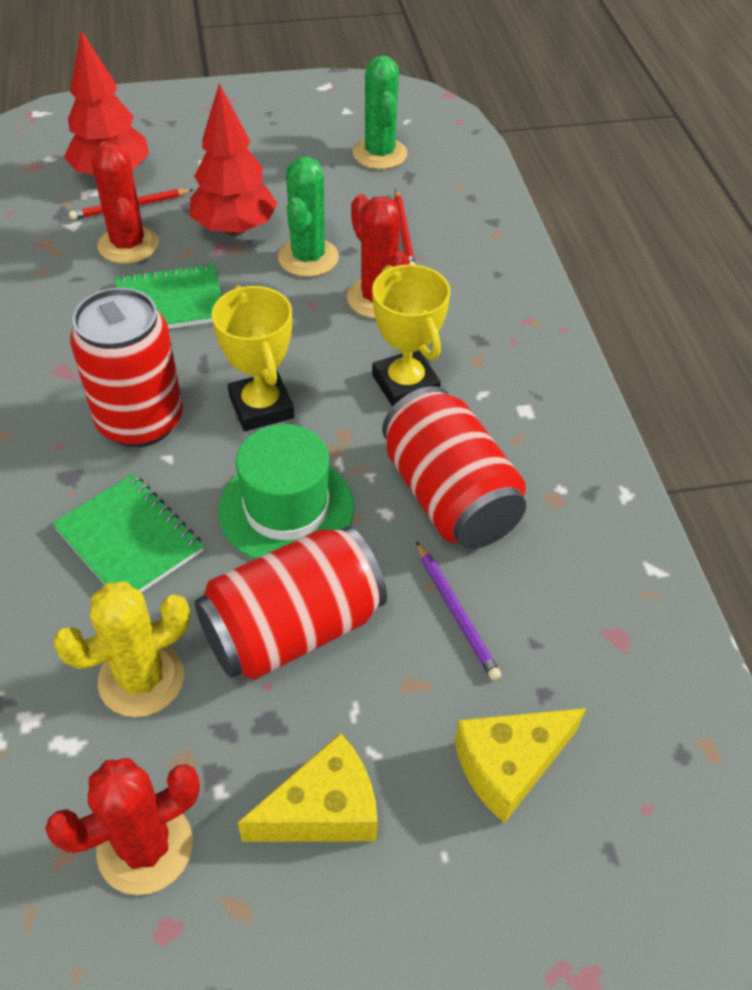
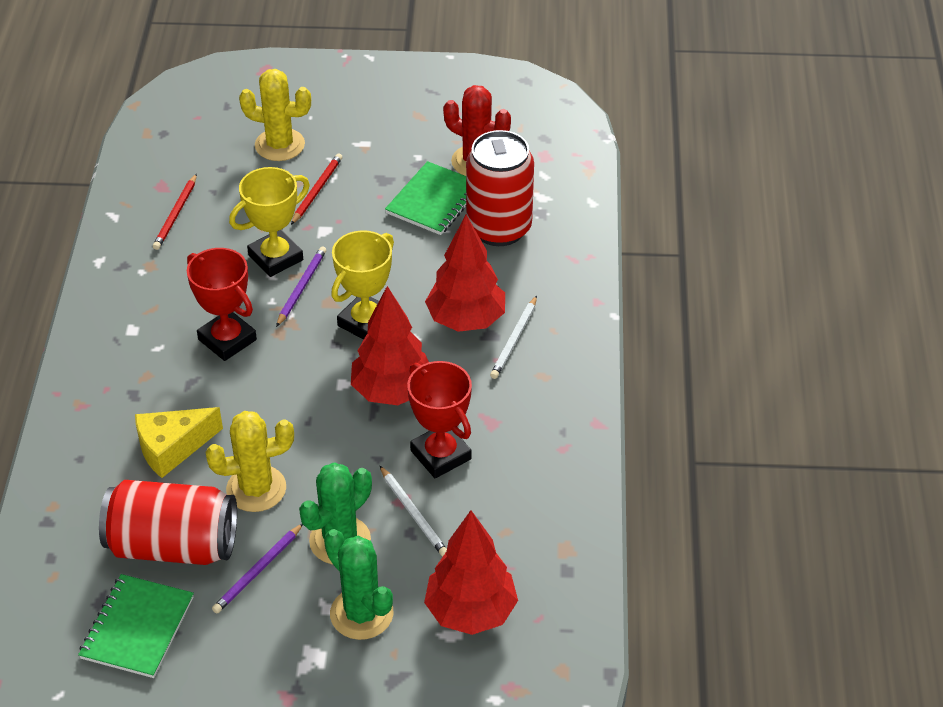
green hat: 1 -> 0
purple pencil: 1 -> 2
red cactus: 3 -> 1
red can: 3 -> 2
red tree: 2 -> 3
red trophy: 0 -> 2
white pencil: 0 -> 2
yellow cactus: 1 -> 2
yellow cheese: 2 -> 1

